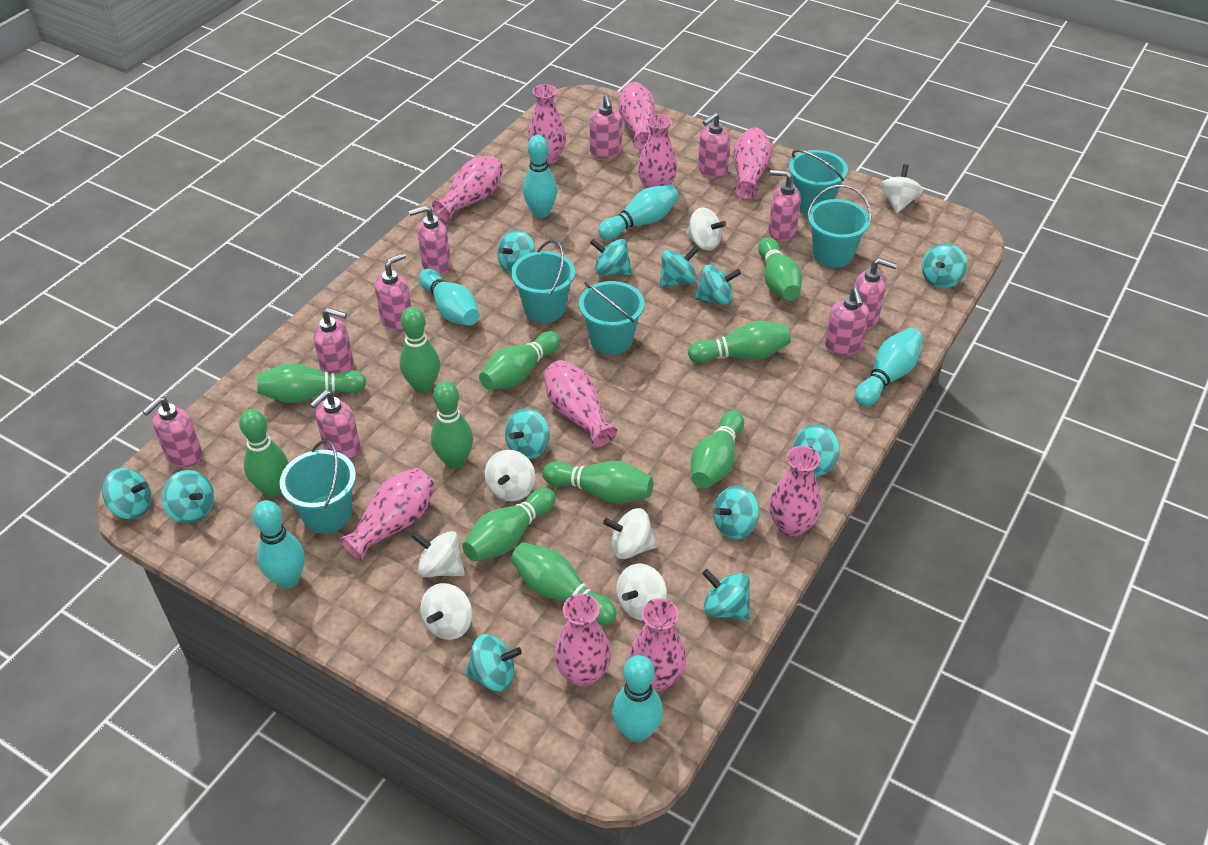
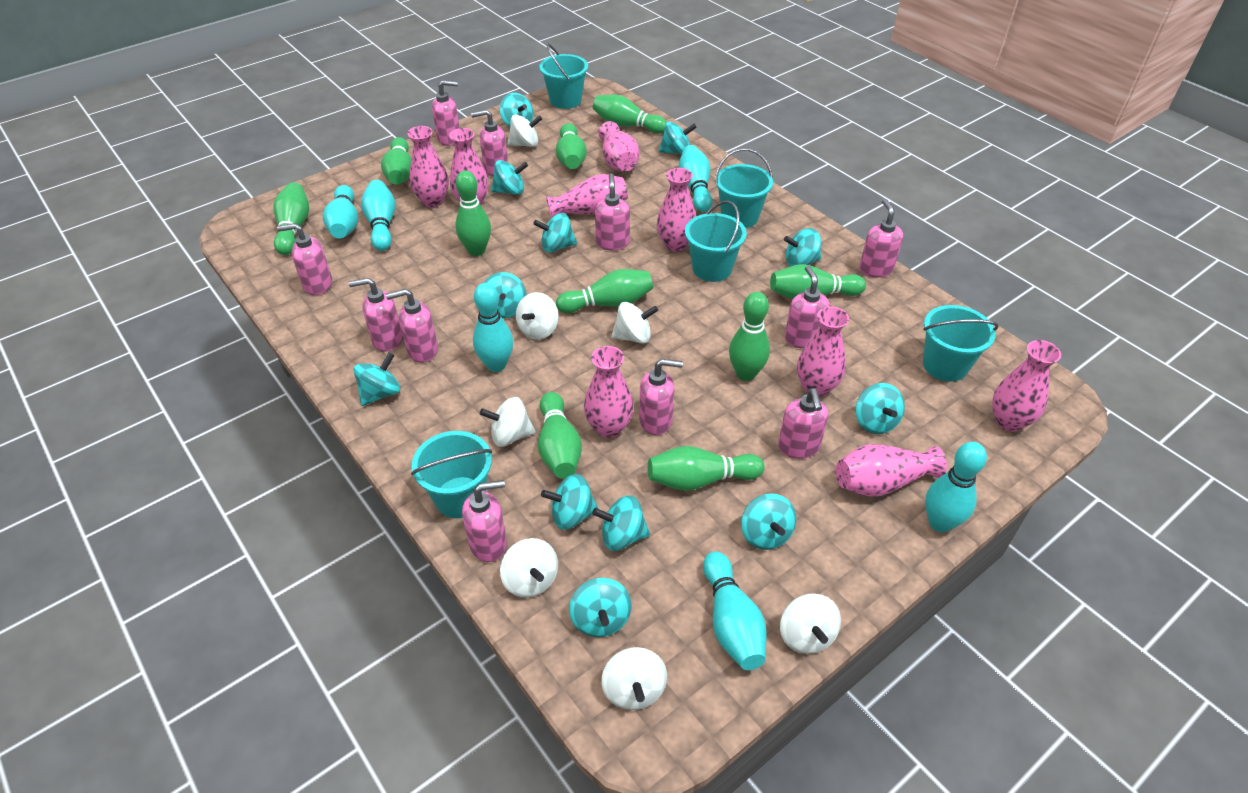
green bowling pin: 11 -> 10
pink soap dispenser: 10 -> 11
pink vase: 10 -> 9

